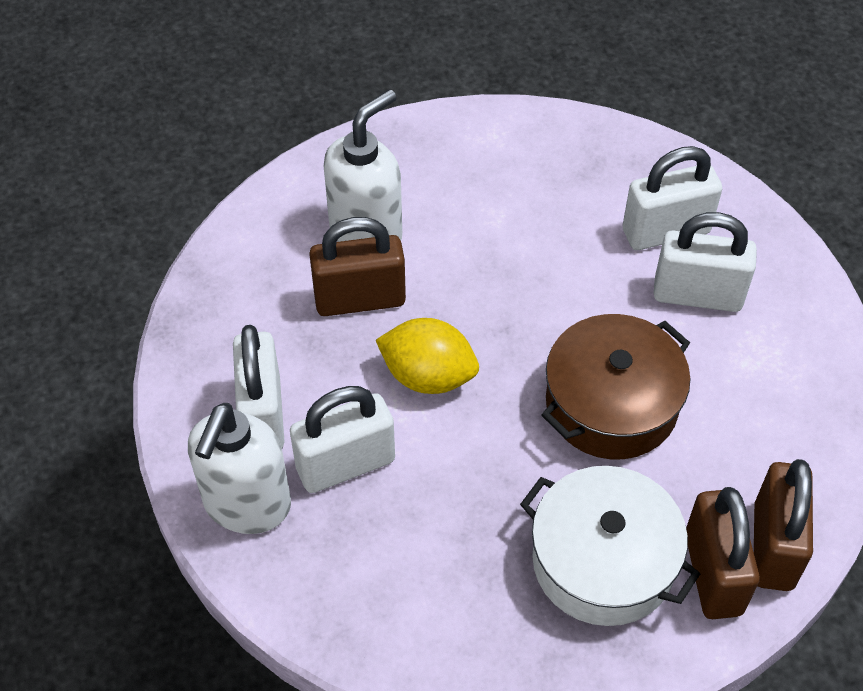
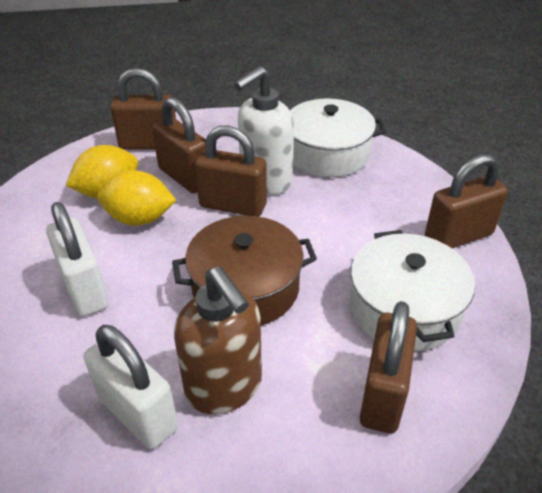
brown padlock: 3 -> 5
brown soap dispenser: 0 -> 1
white padlock: 4 -> 2
white pot: 1 -> 2
white soap dispenser: 2 -> 1
yellow lemon: 1 -> 2

